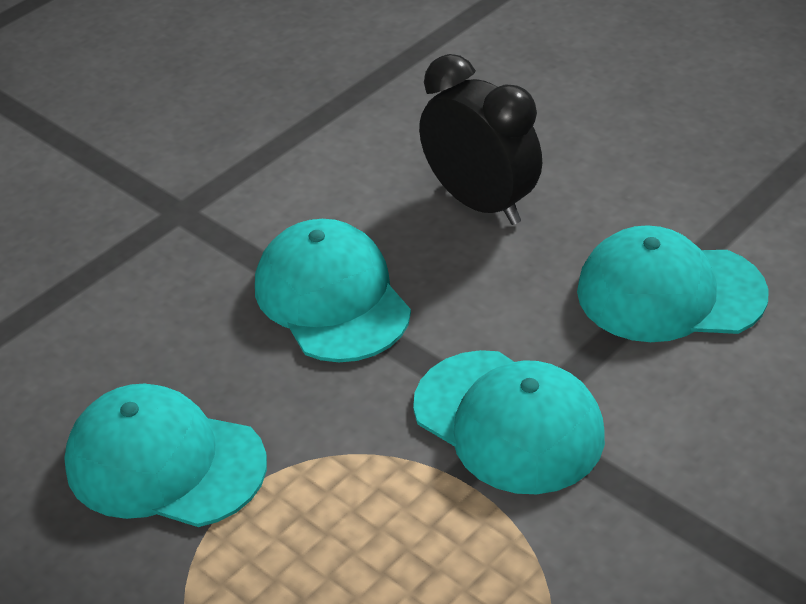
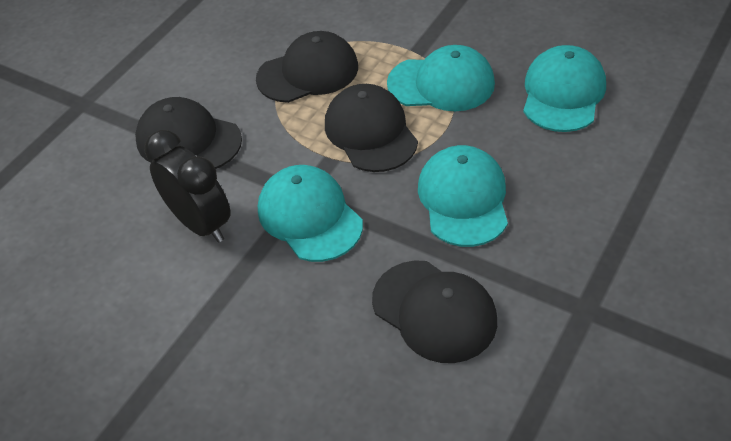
black cap: 0 -> 4

